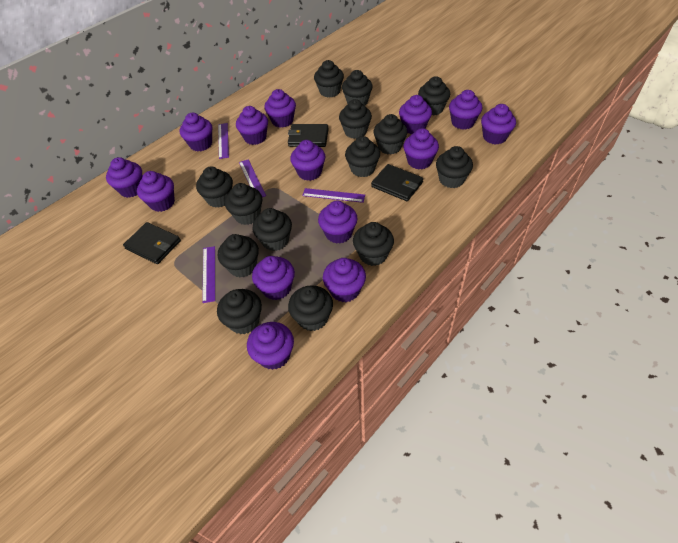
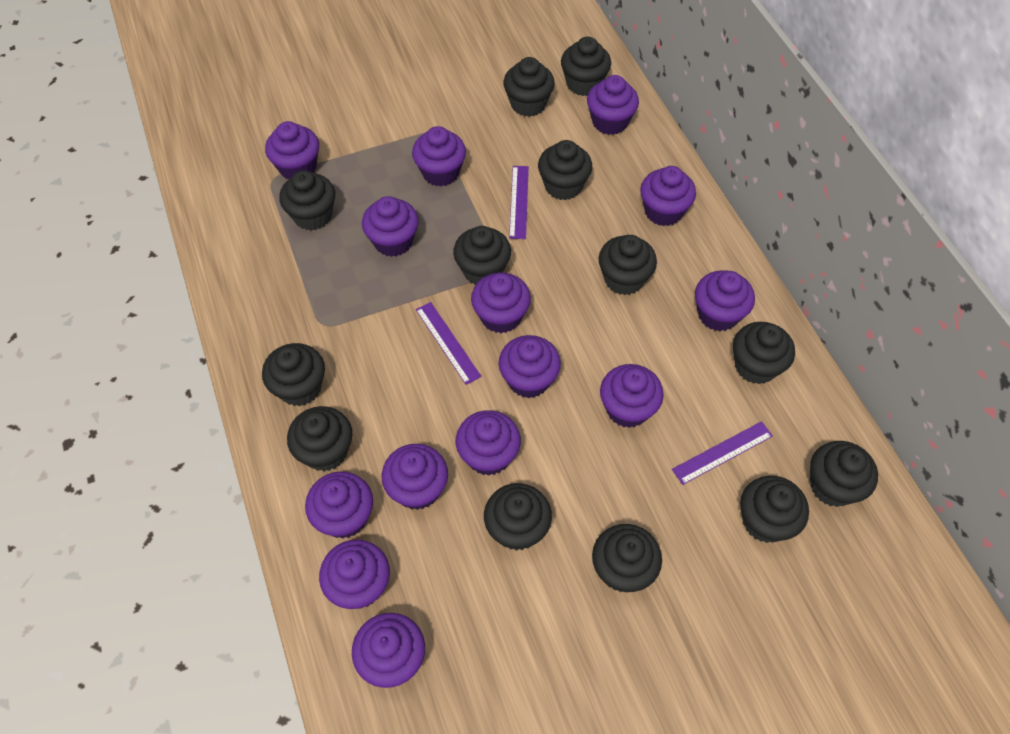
black cupcake: 14 -> 13
black wallet: 3 -> 0
purple ruler: 4 -> 3

